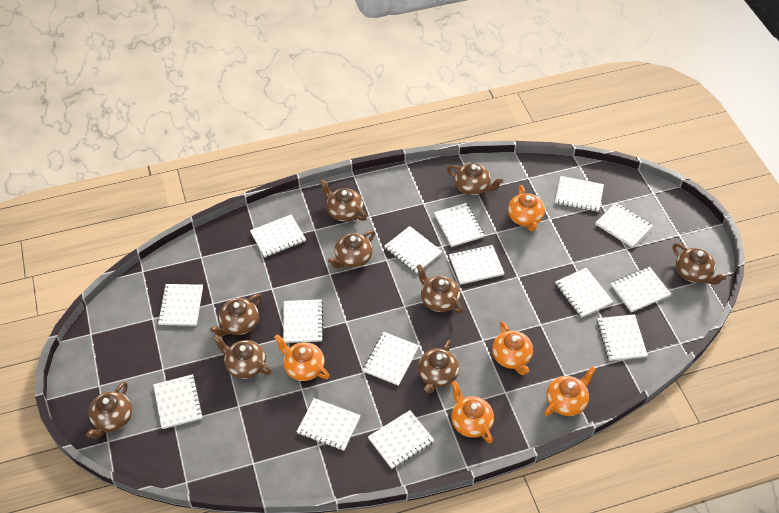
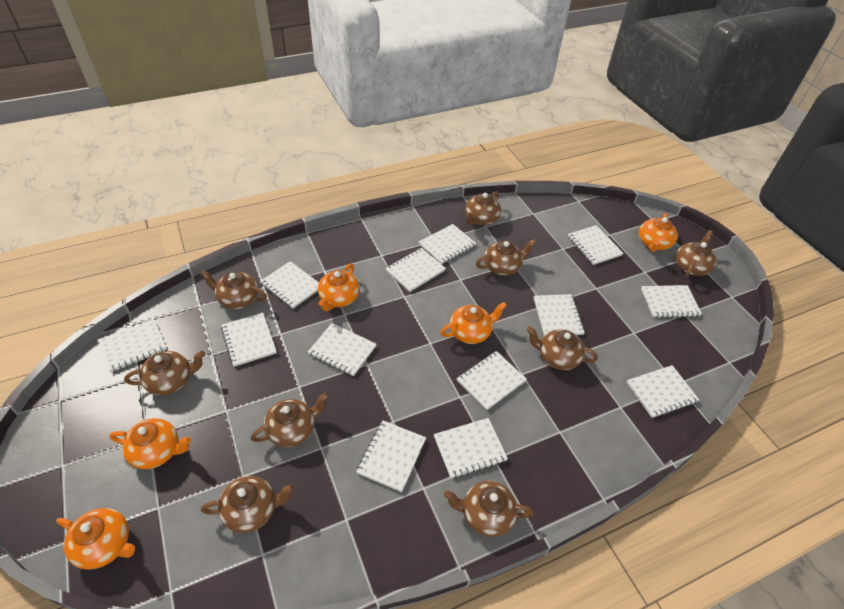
white notebook: 15 -> 13

